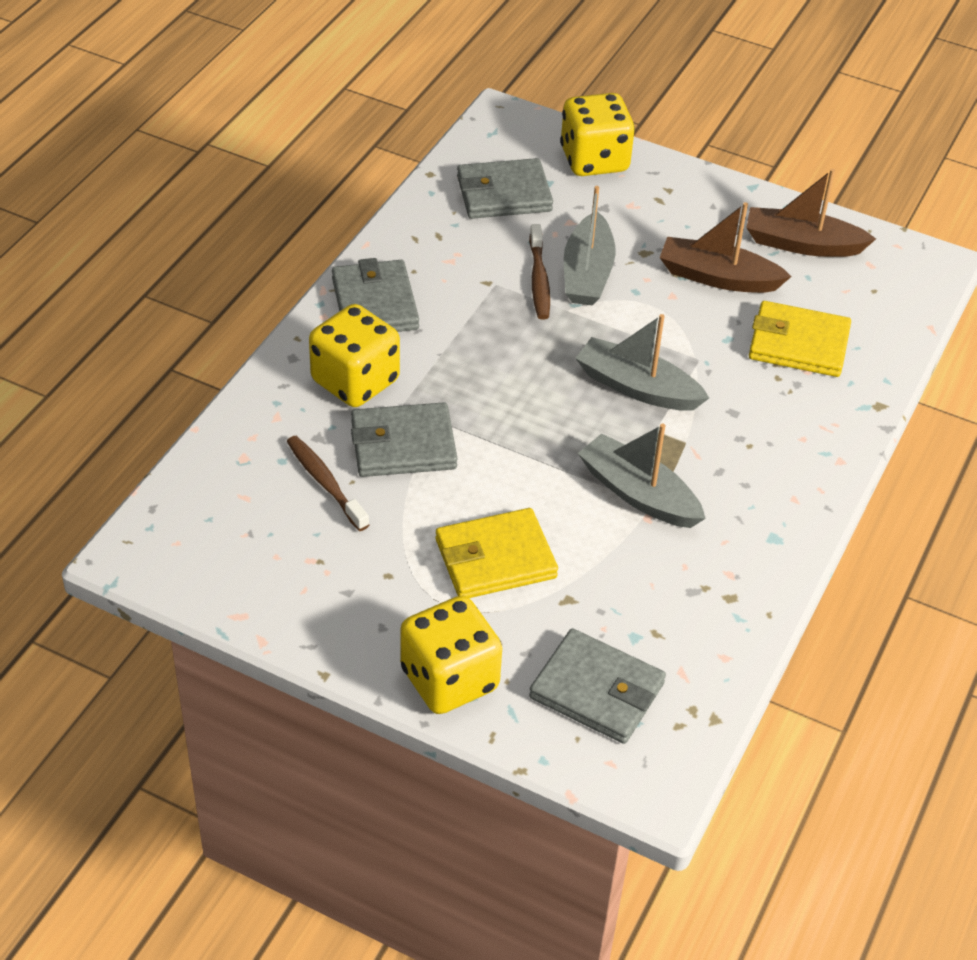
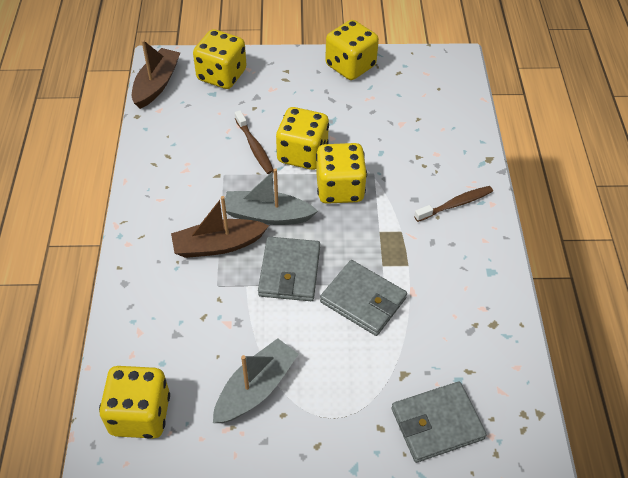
grey boat: 3 -> 2
grey wallet: 4 -> 3
yellow dice: 3 -> 5
yellow wallet: 2 -> 0

